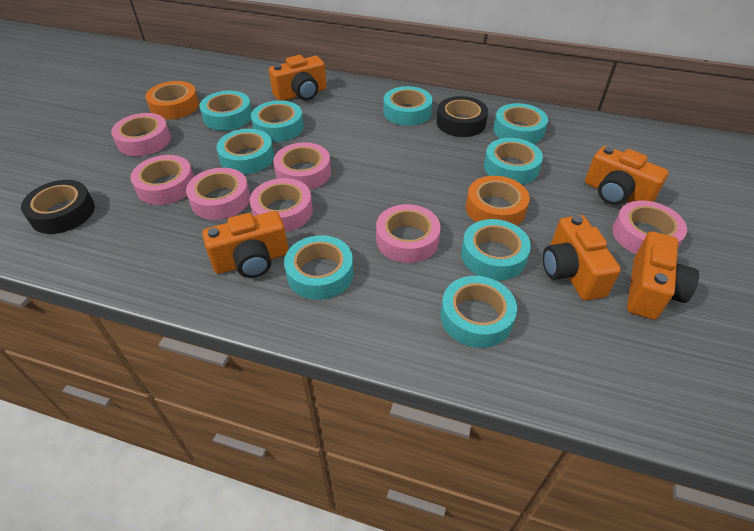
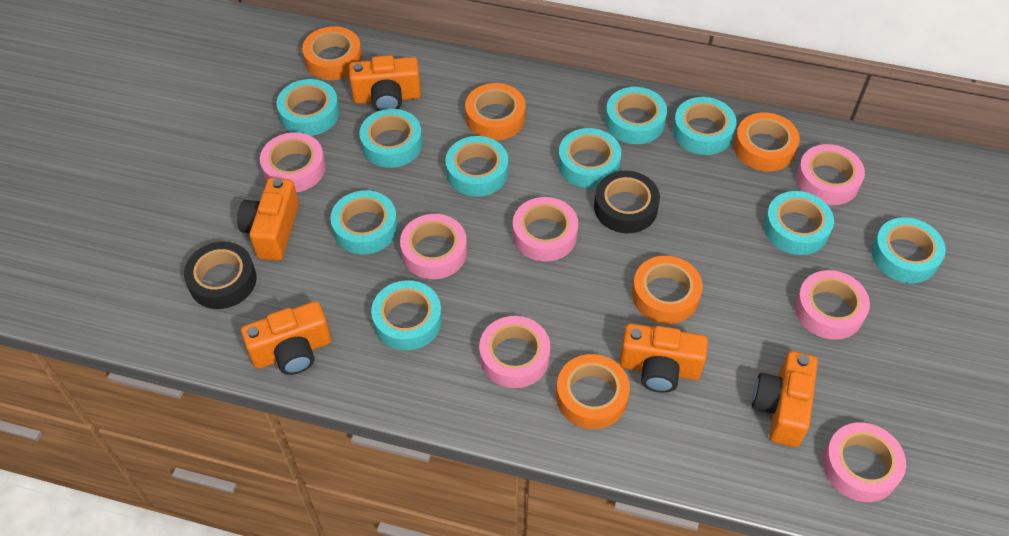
orange tape: 2 -> 5
turquoise tape: 9 -> 10

